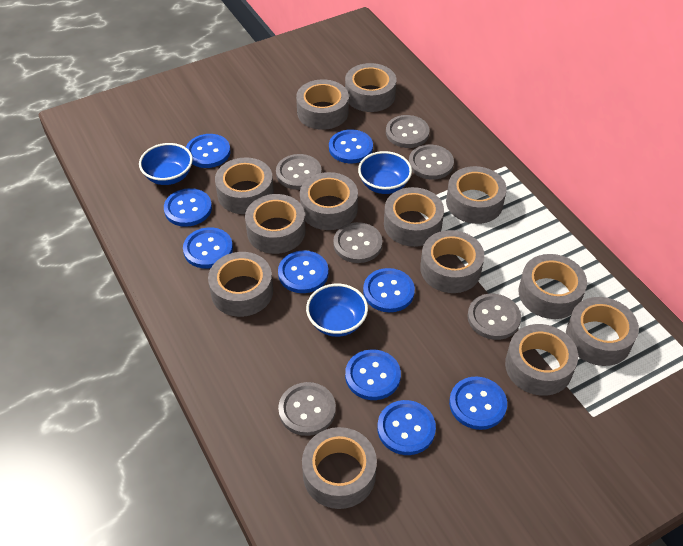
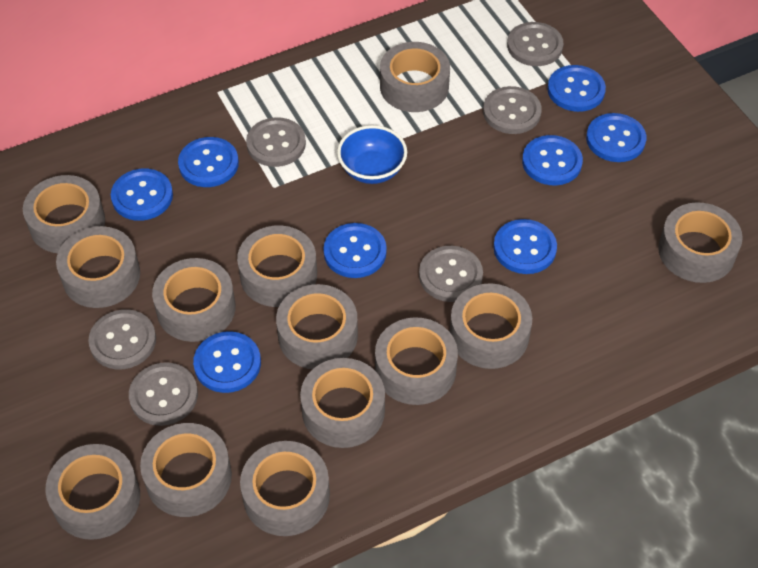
blue bowl: 3 -> 1
blue button: 9 -> 8

